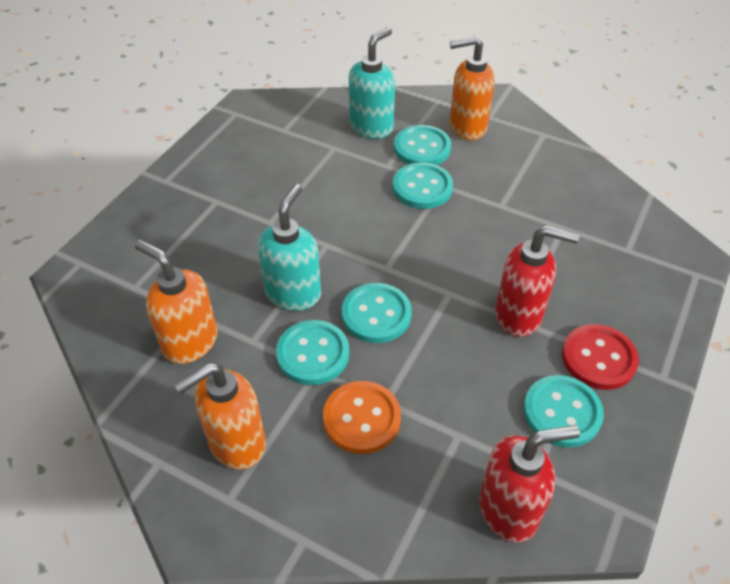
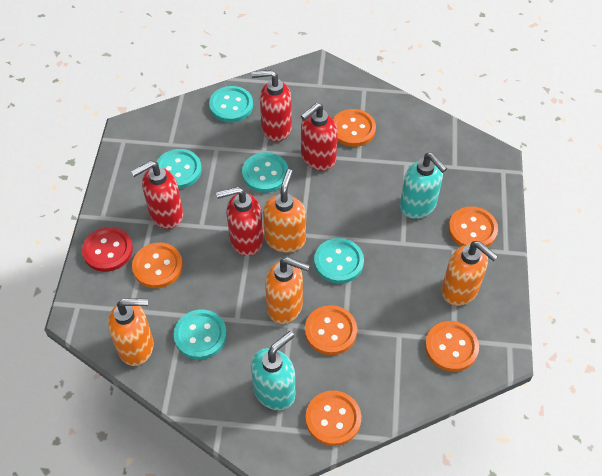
orange button: 1 -> 6
orange soap dispenser: 3 -> 4
red soap dispenser: 2 -> 4

